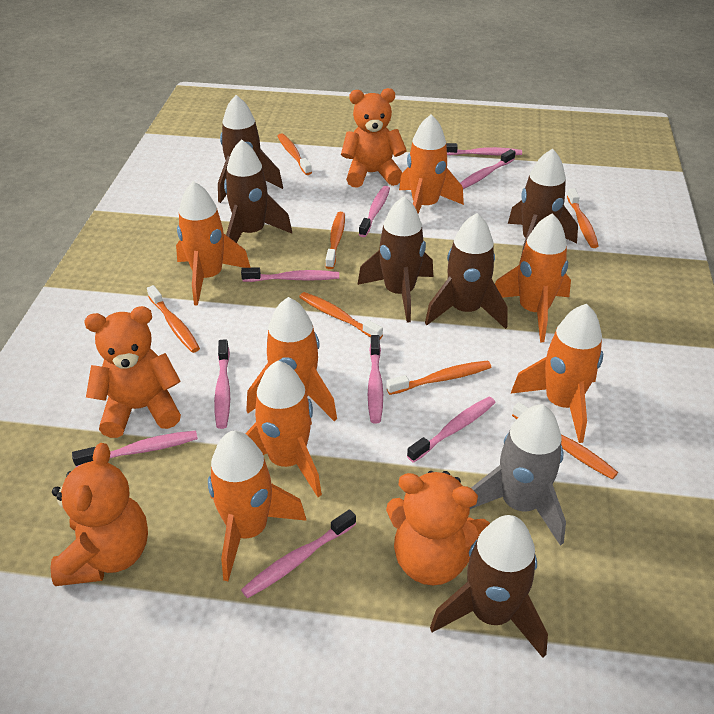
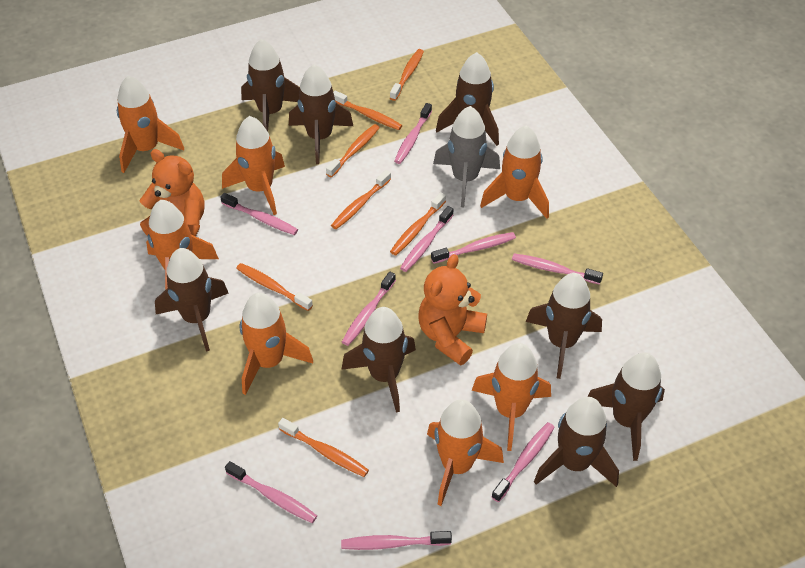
brown rocket: 6 -> 8
orange teddy bear: 4 -> 2

